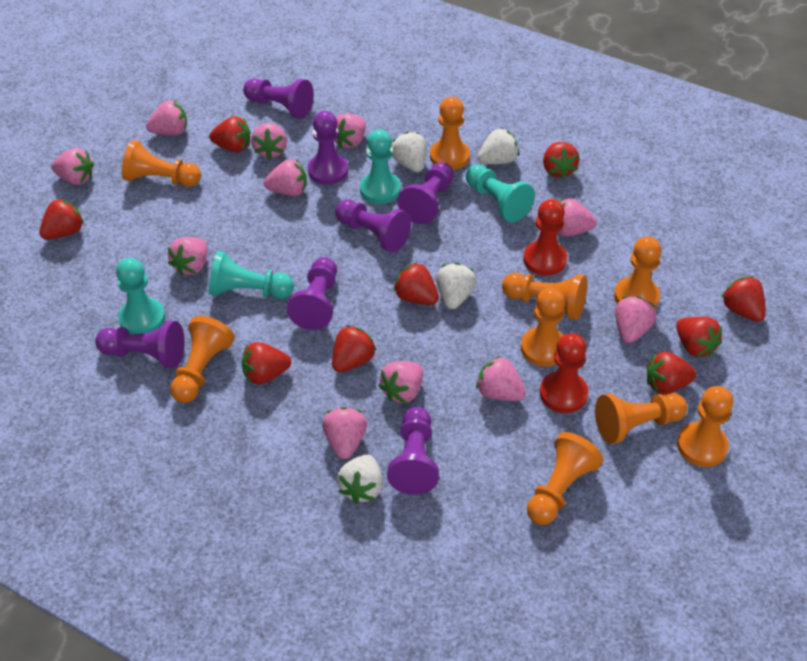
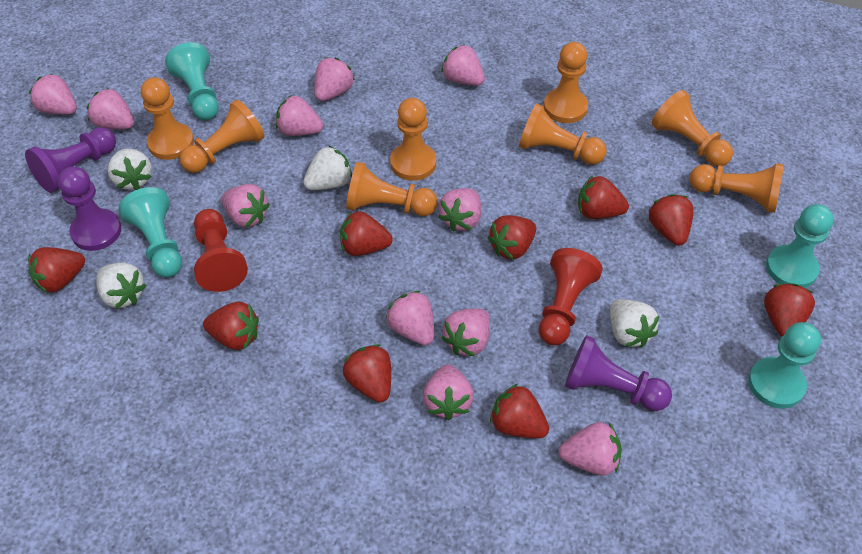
orange pawn: 9 -> 8
purple pawn: 7 -> 3

